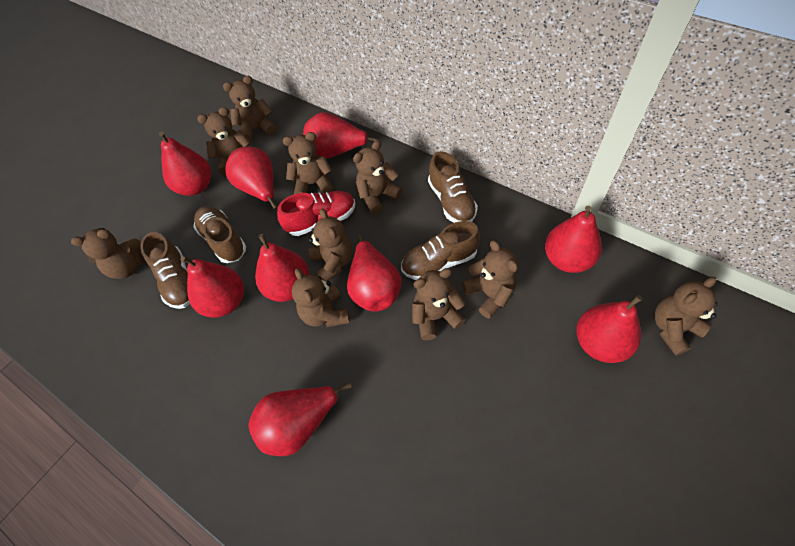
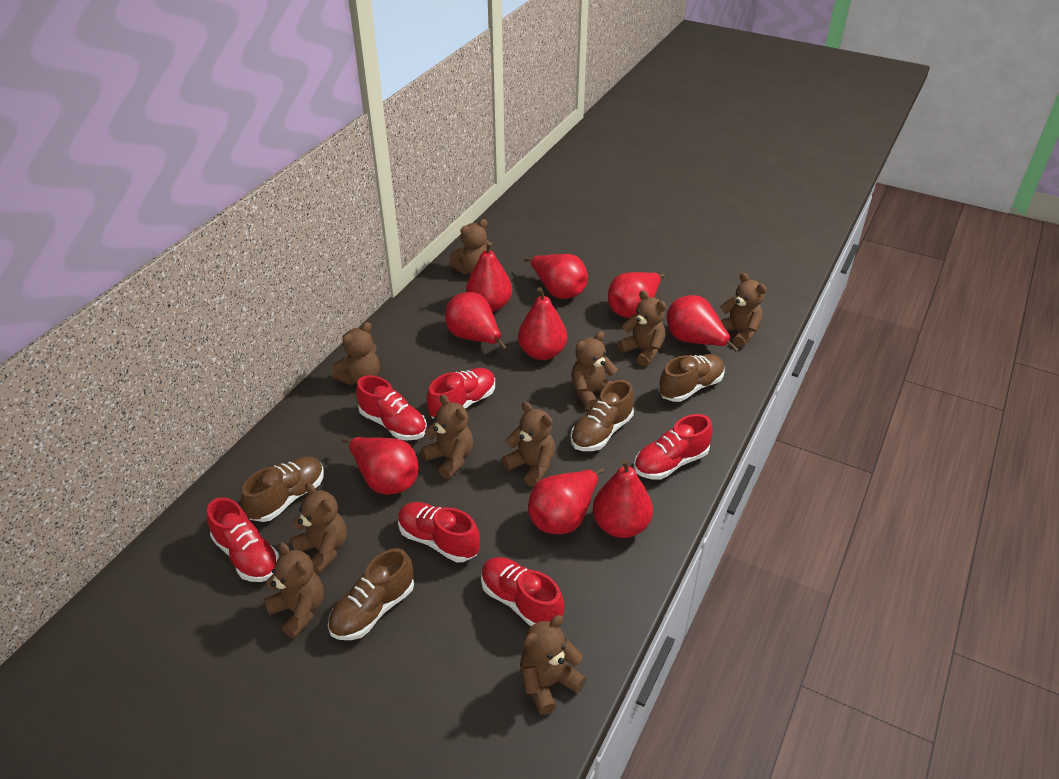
red shoe: 1 -> 6

